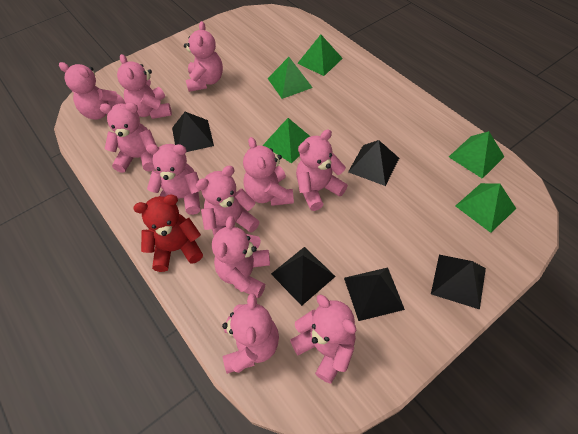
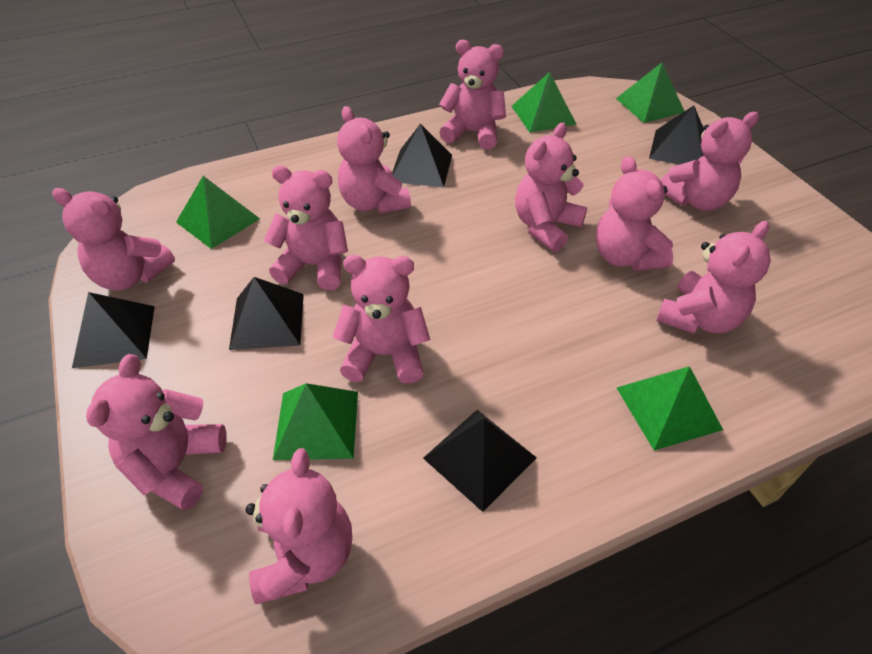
red teddy bear: 1 -> 0

